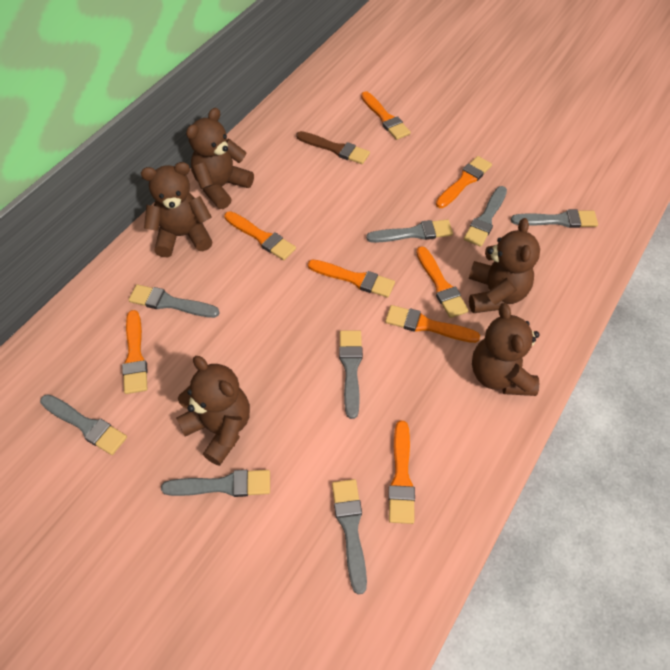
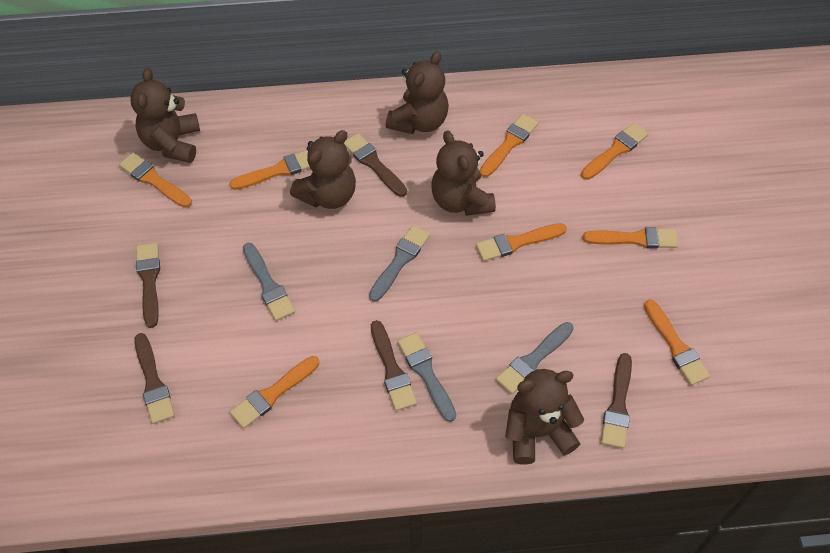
brown brush: 1 -> 5
grey brush: 8 -> 4

